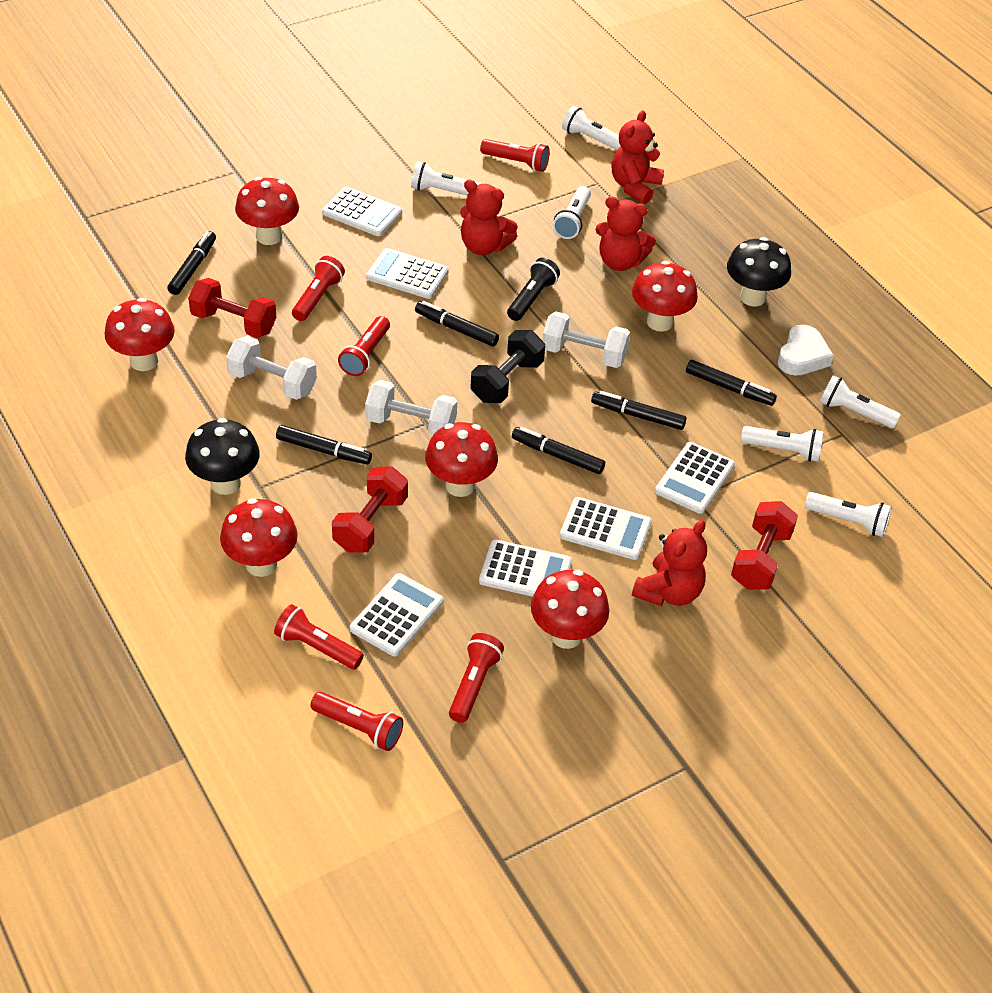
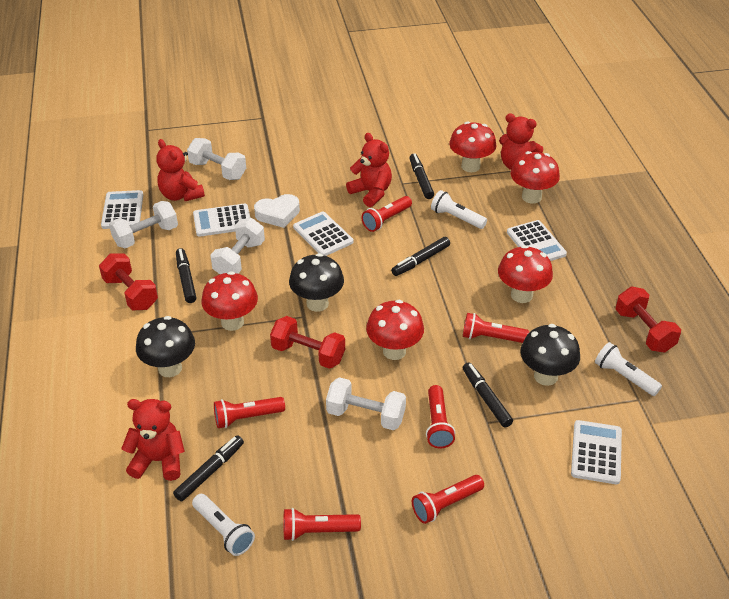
black dumbbell: 1 -> 0
black flashlight: 1 -> 0
black marker: 6 -> 5
black mushroom: 2 -> 3
red mushroom: 6 -> 5
white calculator: 6 -> 5
white dumbbell: 3 -> 4
white flashlight: 6 -> 3

